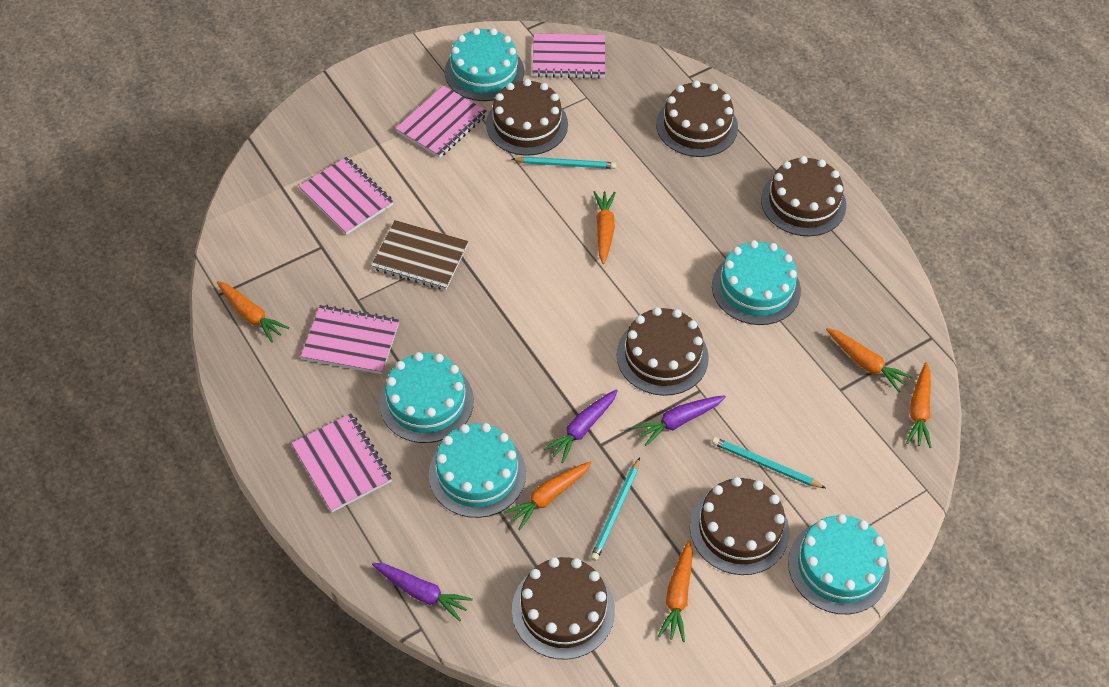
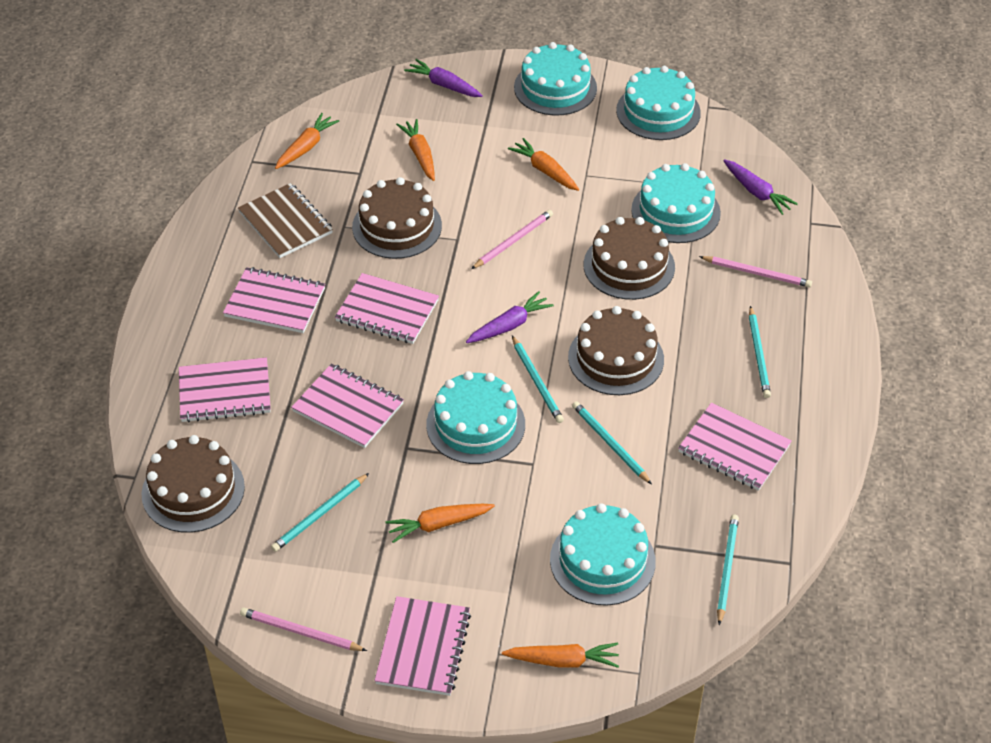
brown cake: 6 -> 4
orange carrot: 6 -> 5
pink notebook: 5 -> 6
pink pencil: 0 -> 3
turquoise pencil: 3 -> 5

